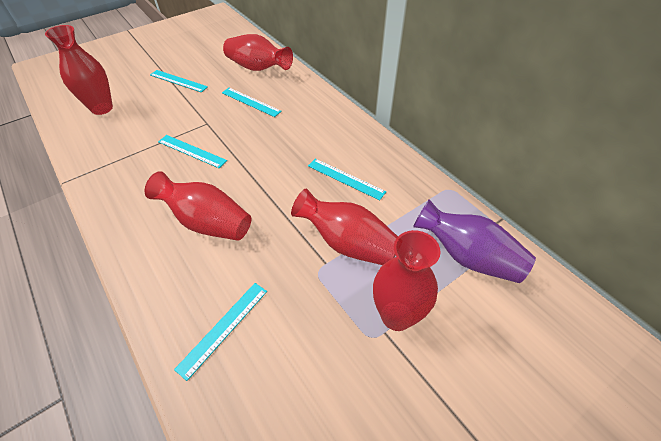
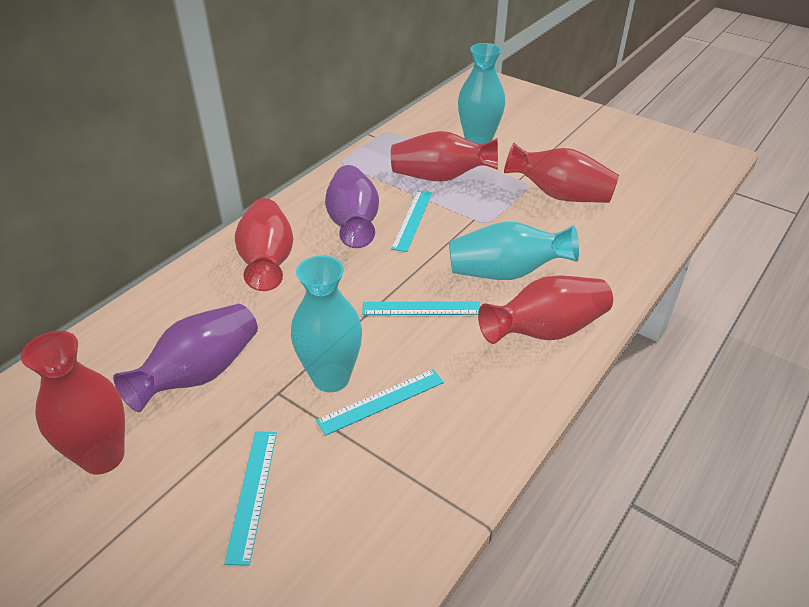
purple vase: 1 -> 2
turquoise ruler: 5 -> 4
turquoise vase: 0 -> 3

